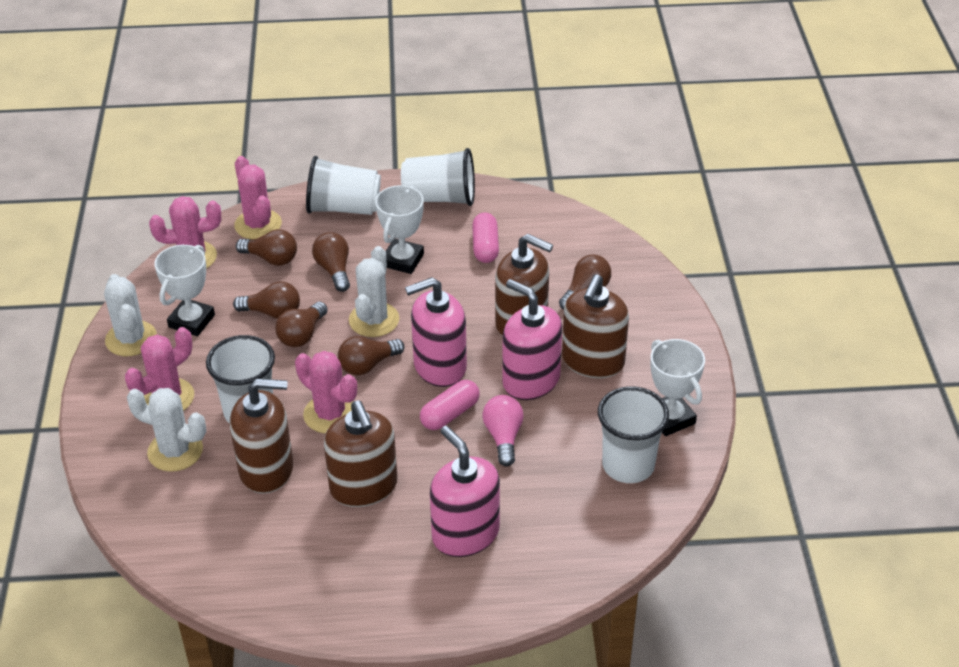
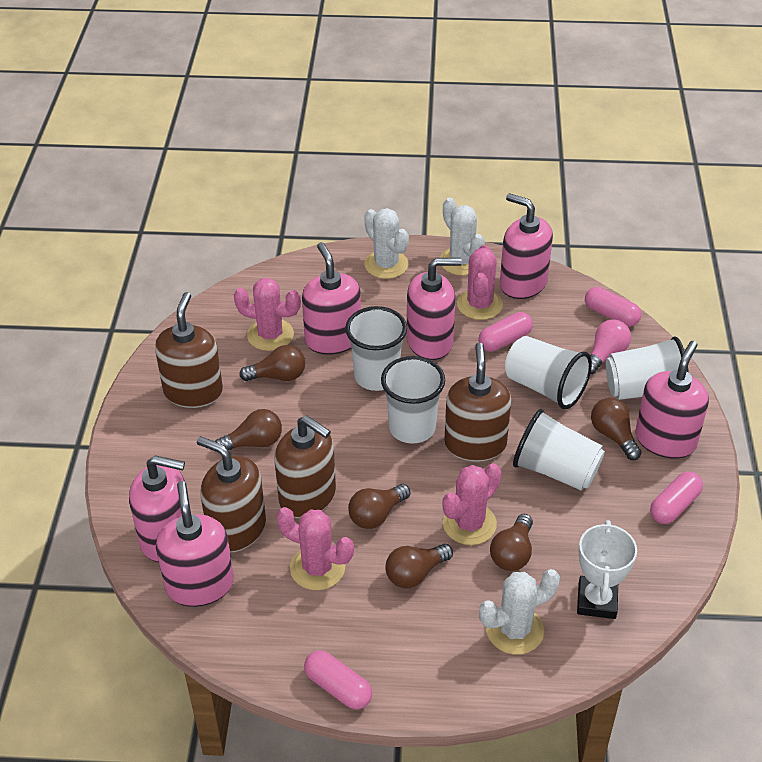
pink capsule: 2 -> 4
pink soap dispenser: 3 -> 6
white cup: 4 -> 5
white trophy: 3 -> 1

